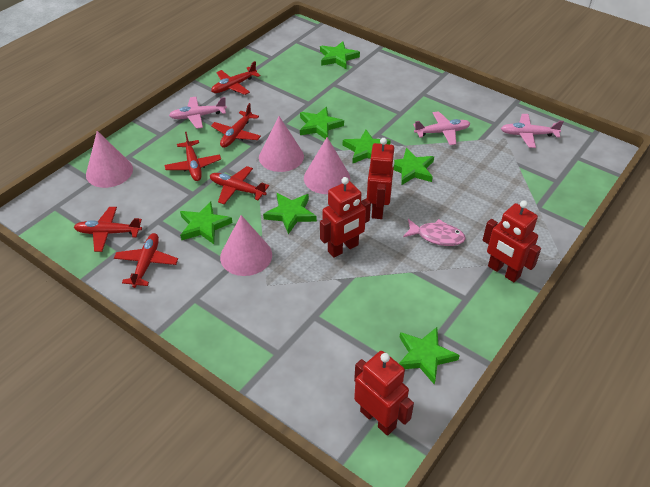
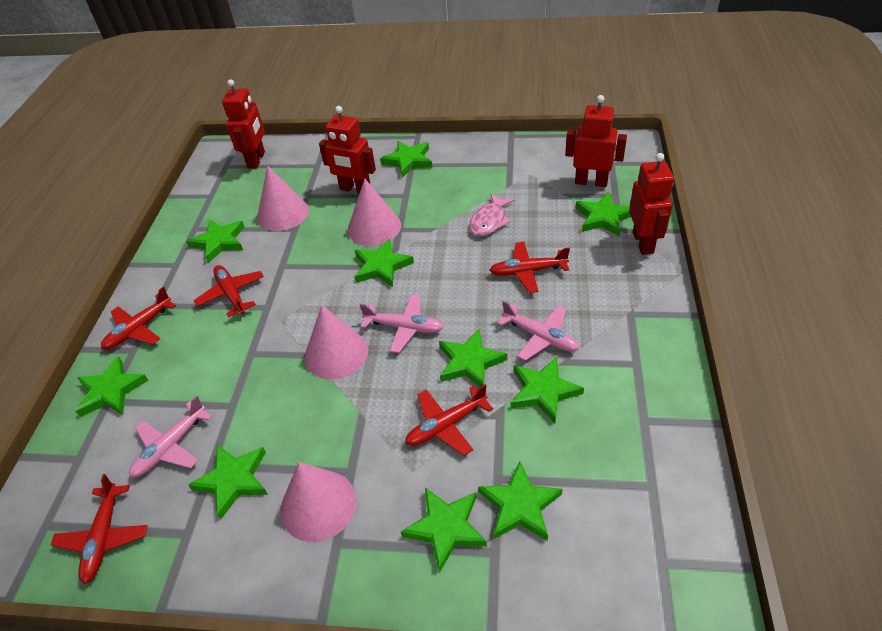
green star: 7 -> 10
red plane: 6 -> 5

